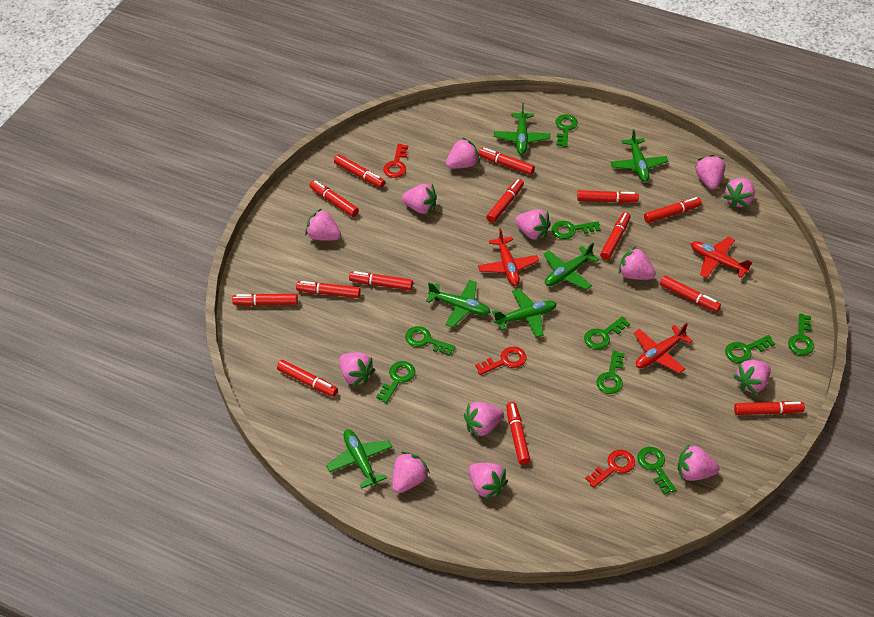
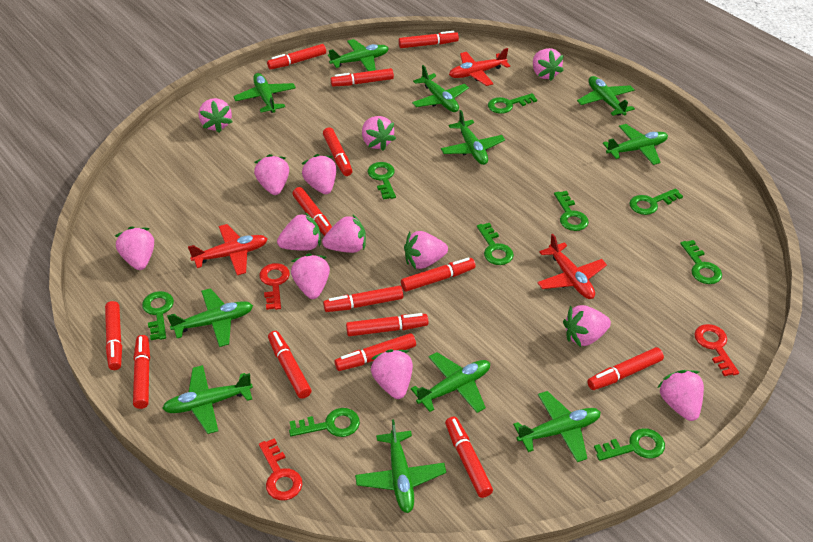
green plane: 6 -> 11

